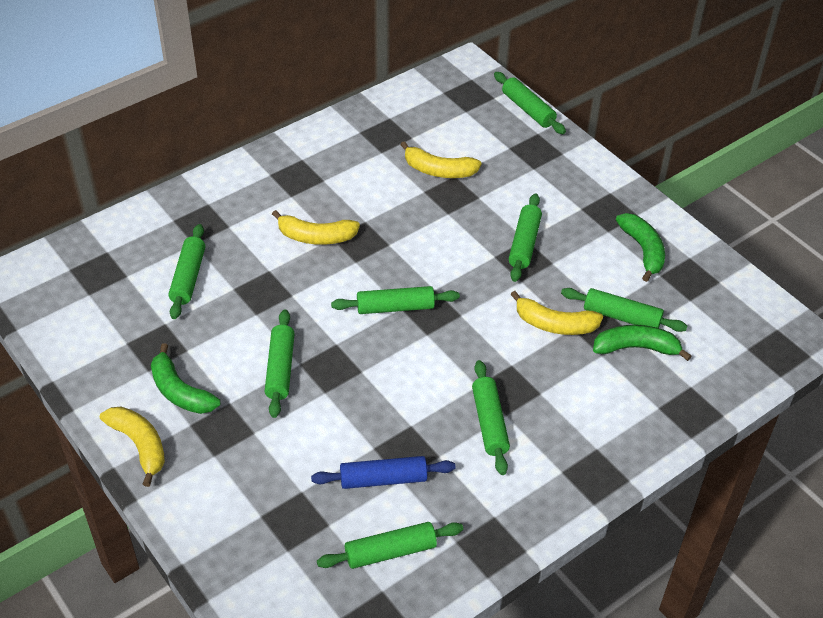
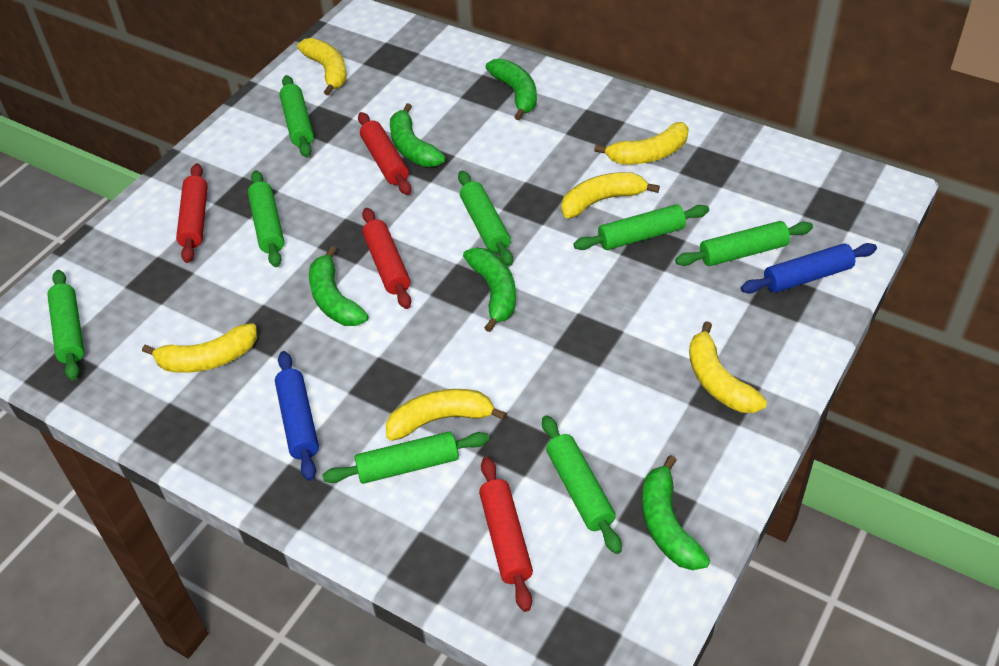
blue rolling pin: 1 -> 2
green banana: 3 -> 5
red rolling pin: 0 -> 4
yellow banana: 4 -> 6

